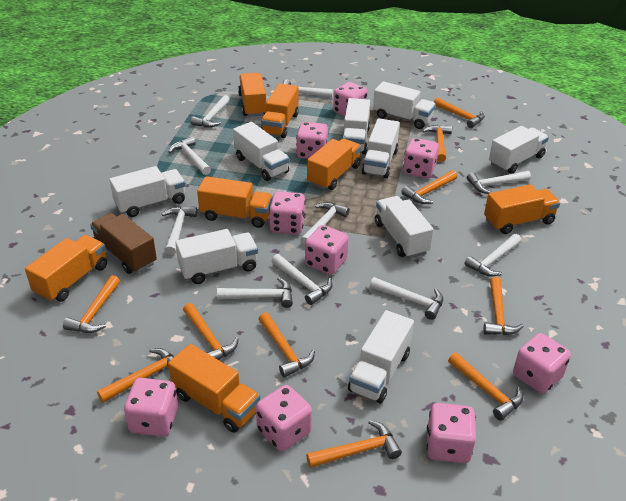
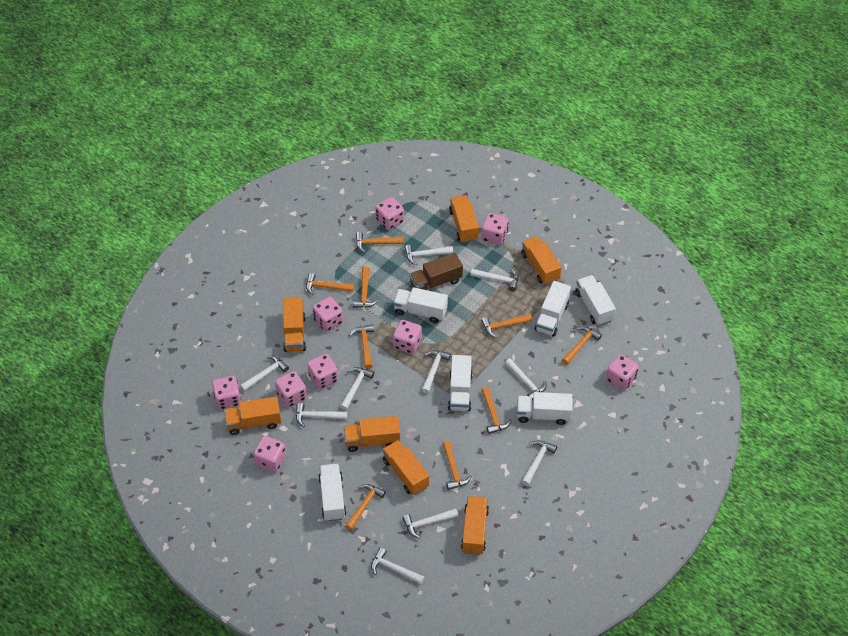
orange hammer: 10 -> 9
white truck: 9 -> 6

